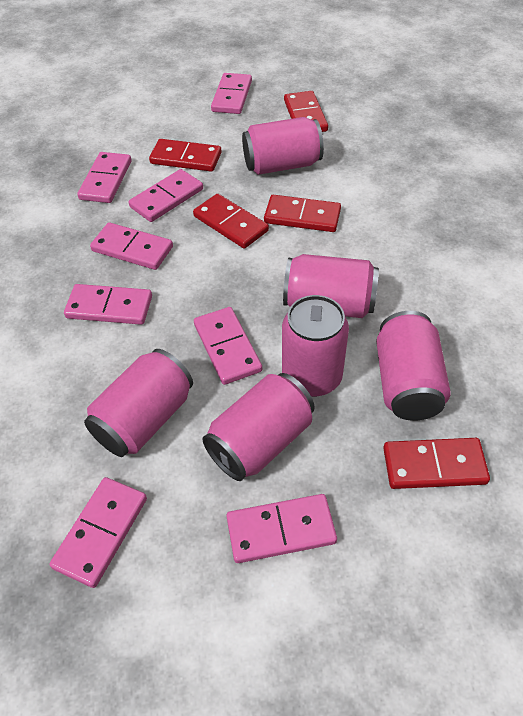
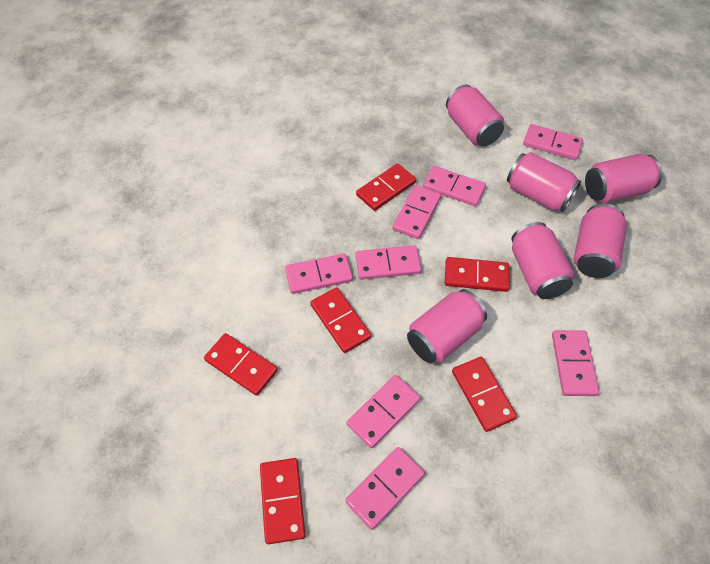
red domino: 5 -> 6

